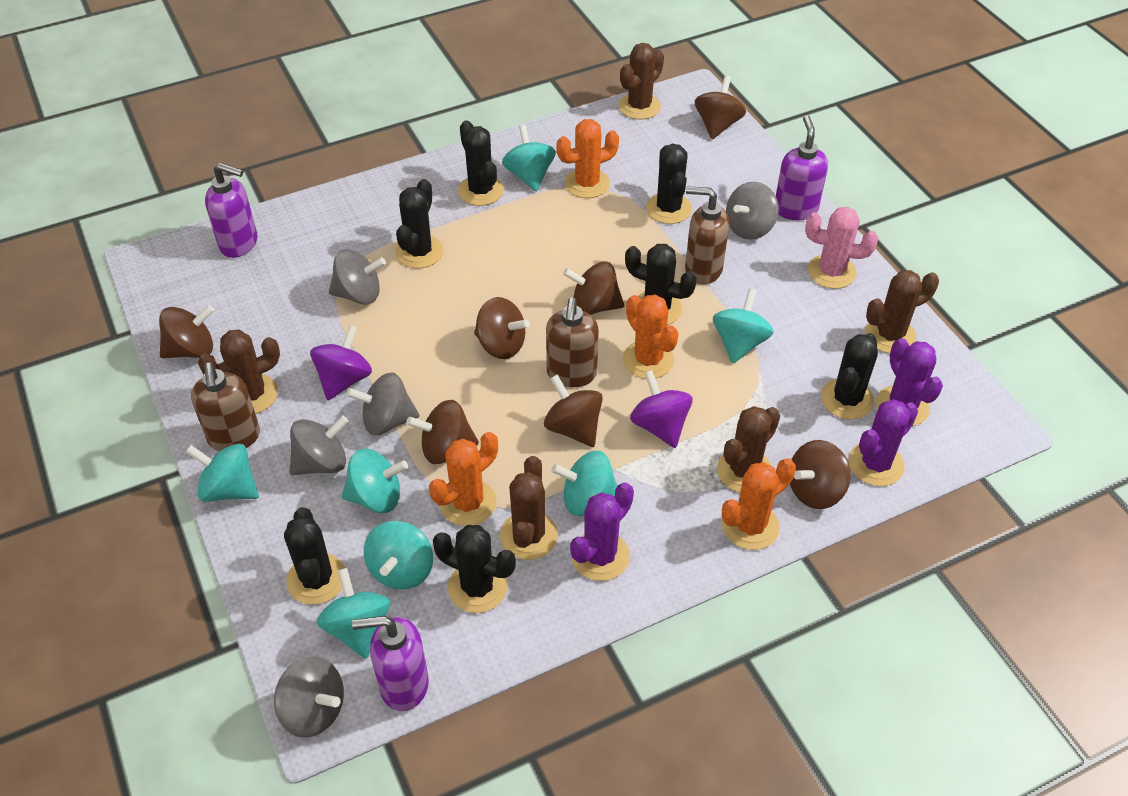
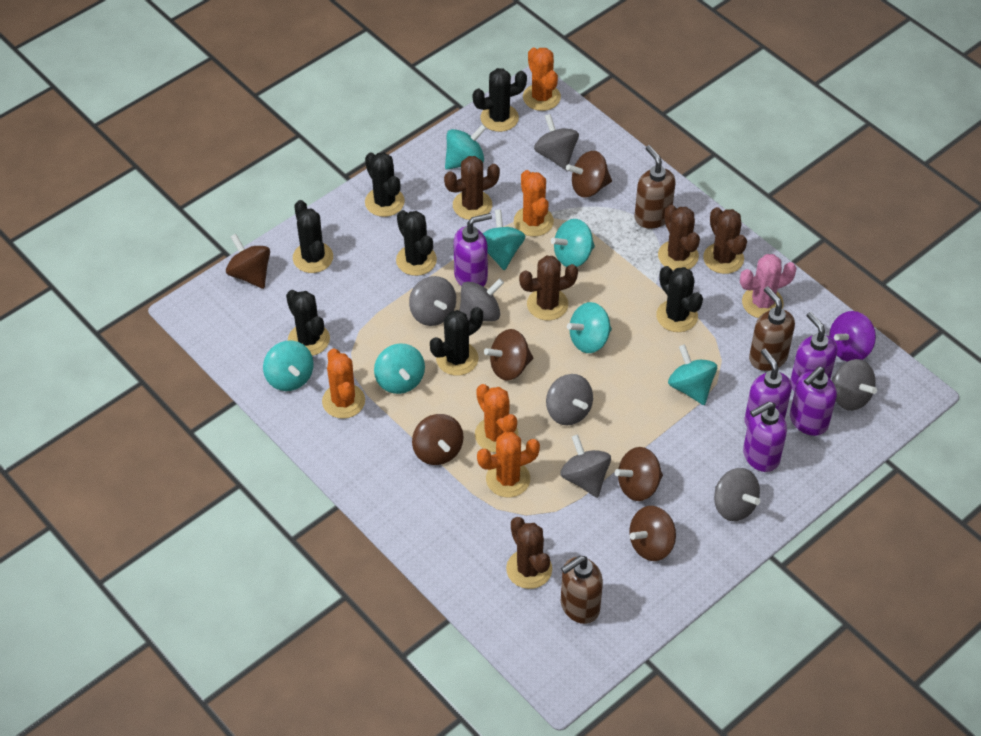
brown spinning top: 7 -> 6
grey spinning top: 5 -> 7
orange cactus: 4 -> 5
purple cactus: 3 -> 0
purple soap dispenser: 3 -> 5
purple spinning top: 2 -> 1

